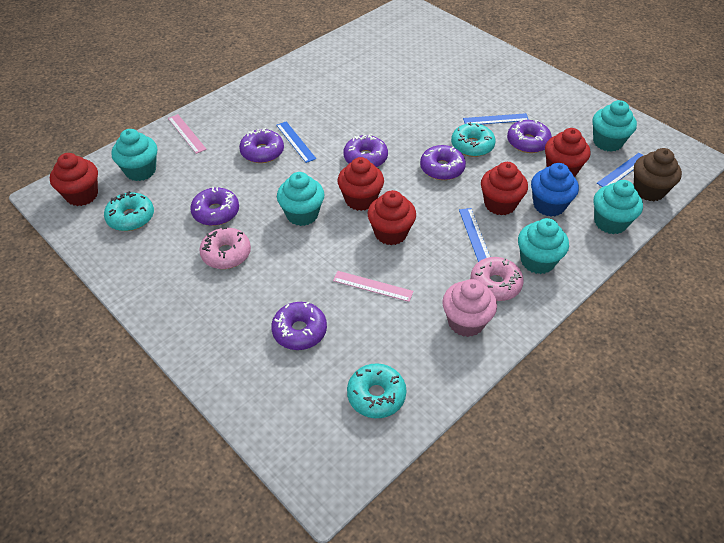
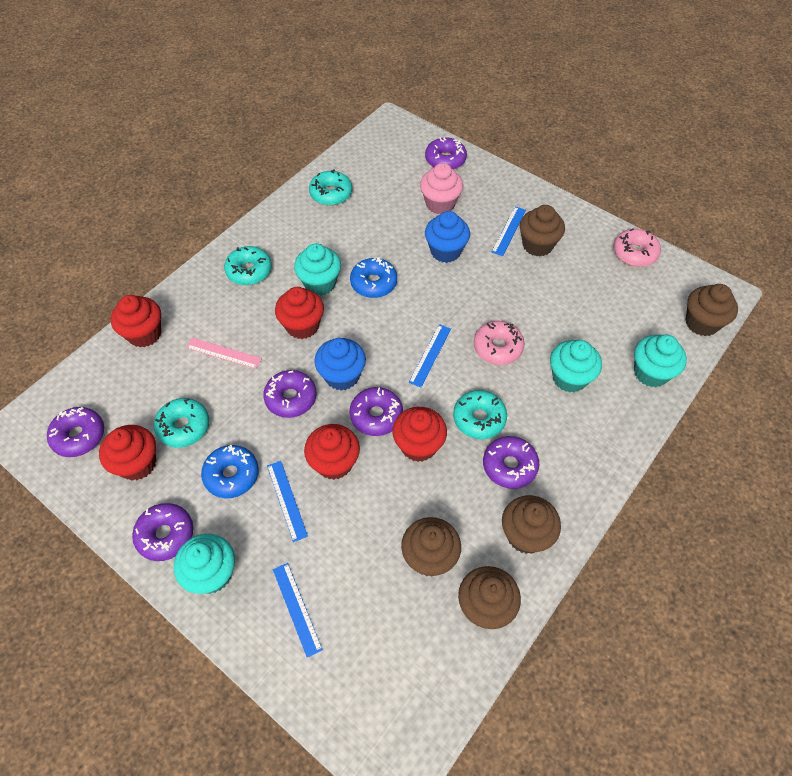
blue cupcake: 1 -> 2
blue donut: 0 -> 2
brown cupcake: 1 -> 5
pink ruler: 2 -> 1
turquoise cupcake: 5 -> 4
turquoise donut: 3 -> 4

